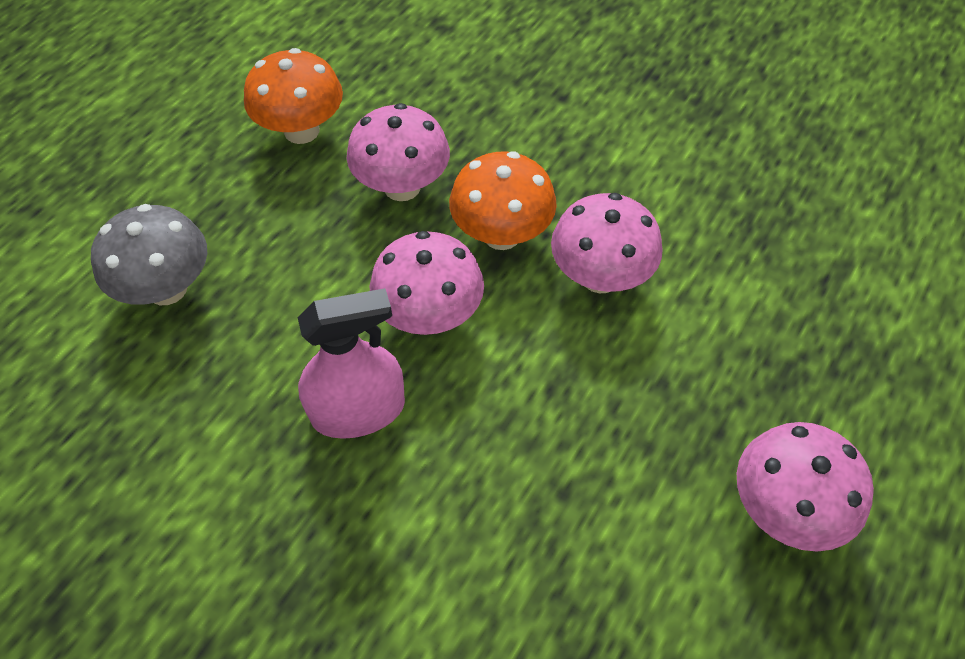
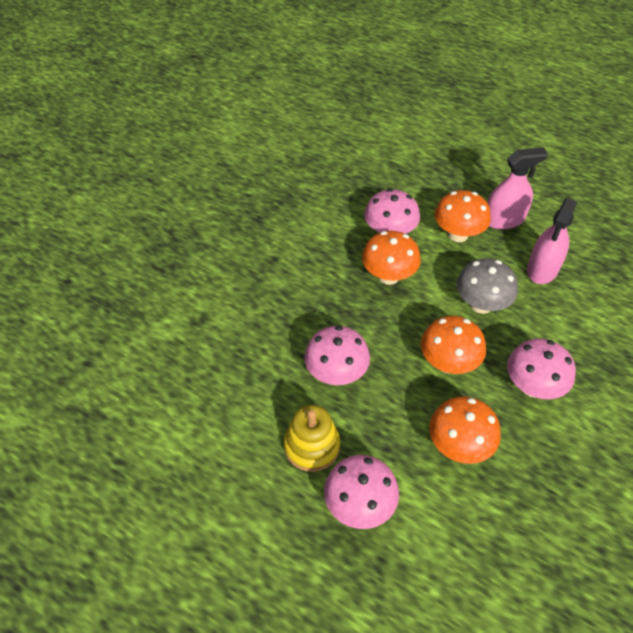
orange mushroom: 2 -> 4
pink spray bottle: 1 -> 2
yellow stacking toy: 0 -> 1

